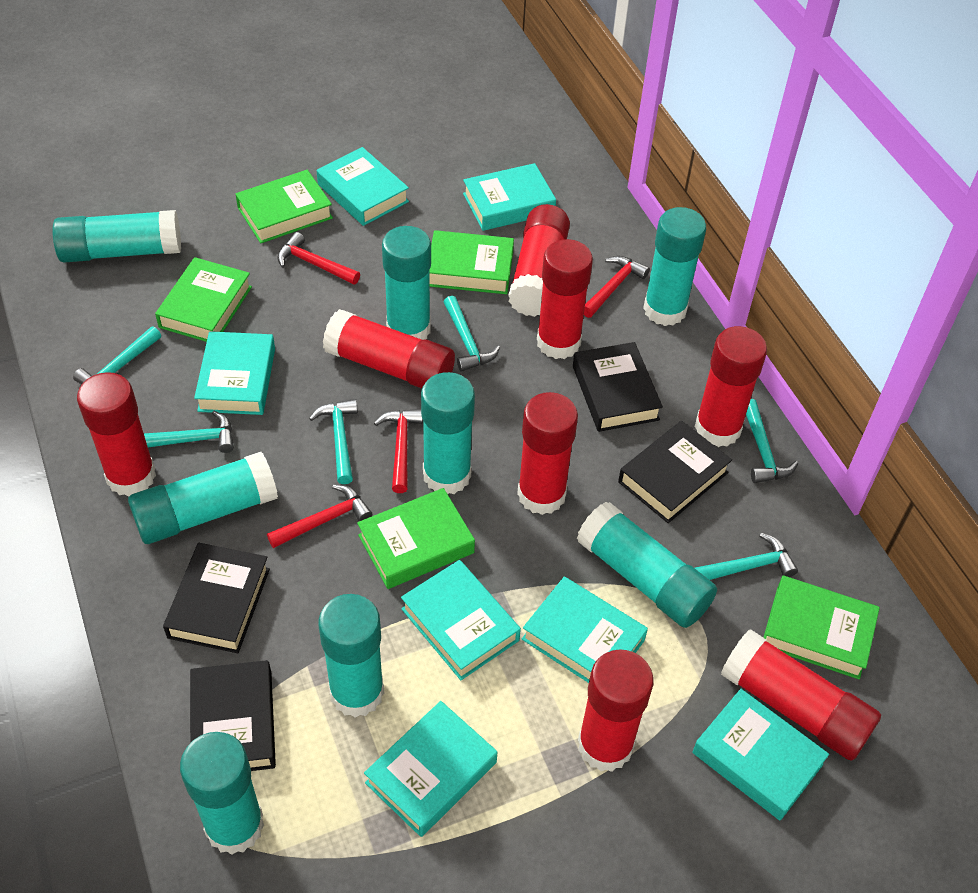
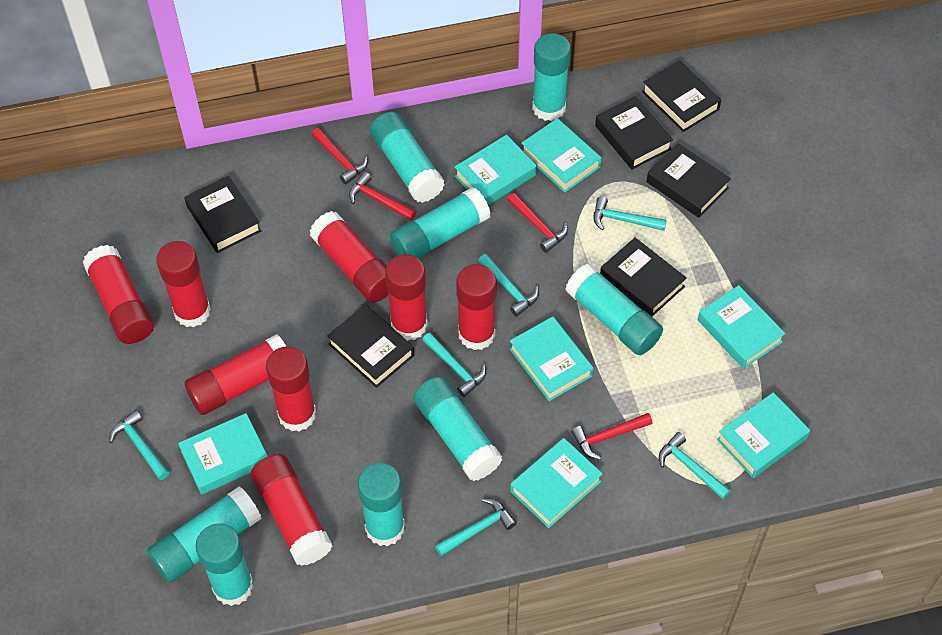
black book: 4 -> 6
green book: 5 -> 0

